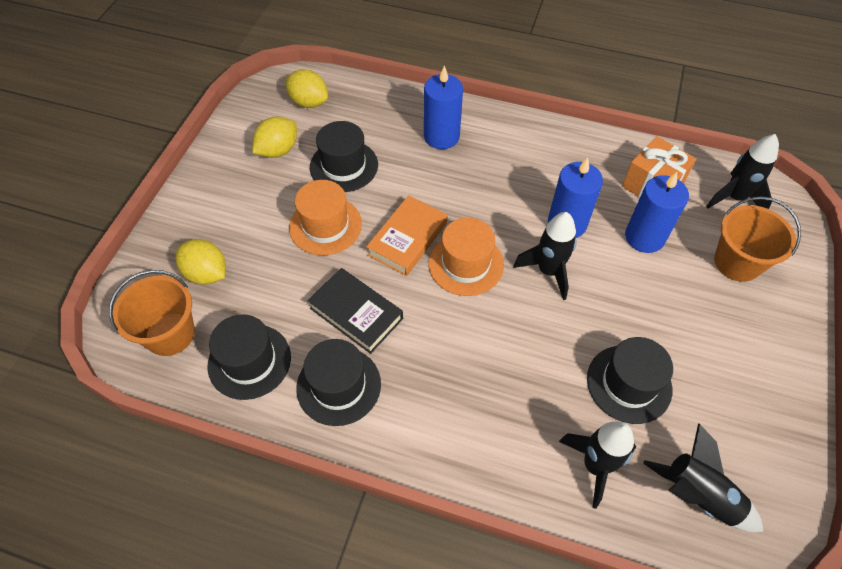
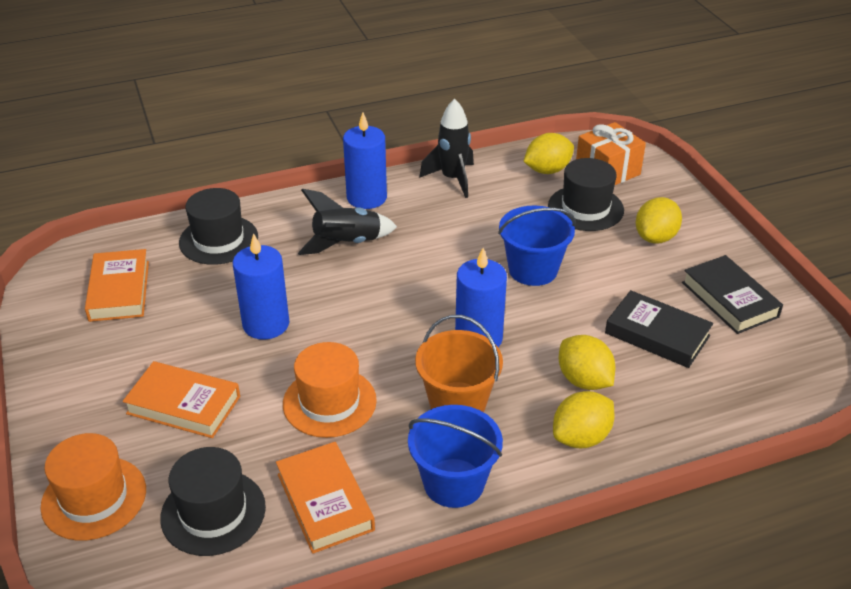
black book: 1 -> 2
black hat: 4 -> 3
black rocket: 4 -> 2
blue bucket: 0 -> 2
orange book: 1 -> 3
orange bucket: 2 -> 1
yellow lemon: 3 -> 4

